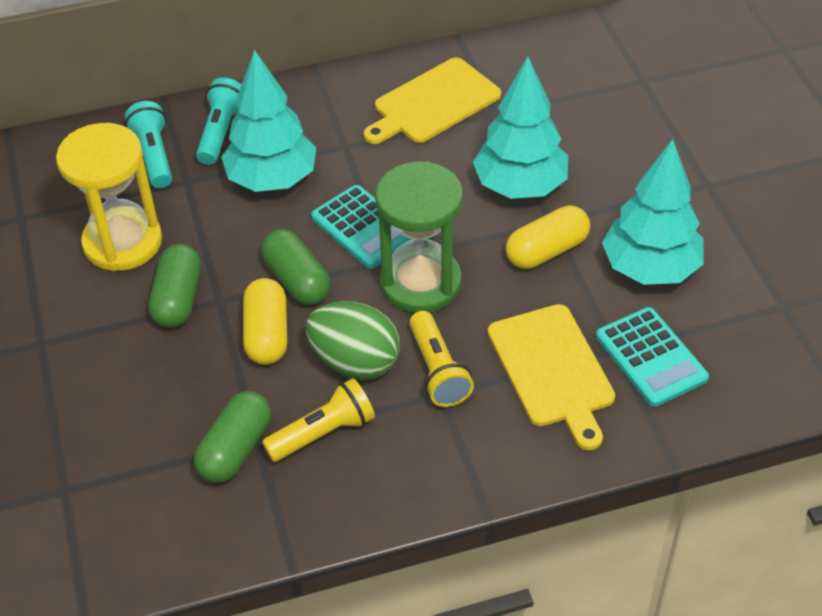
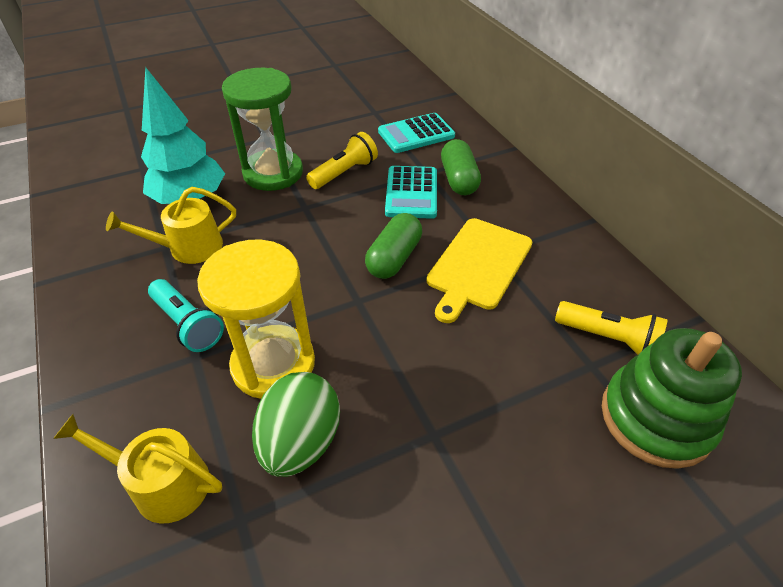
green capsule: 3 -> 2
green stacking toy: 0 -> 1
turquoise flashlight: 2 -> 1
turquoise tree: 3 -> 1
yellow capsule: 2 -> 0
yellow cutting board: 2 -> 1
yellow watering can: 0 -> 2

